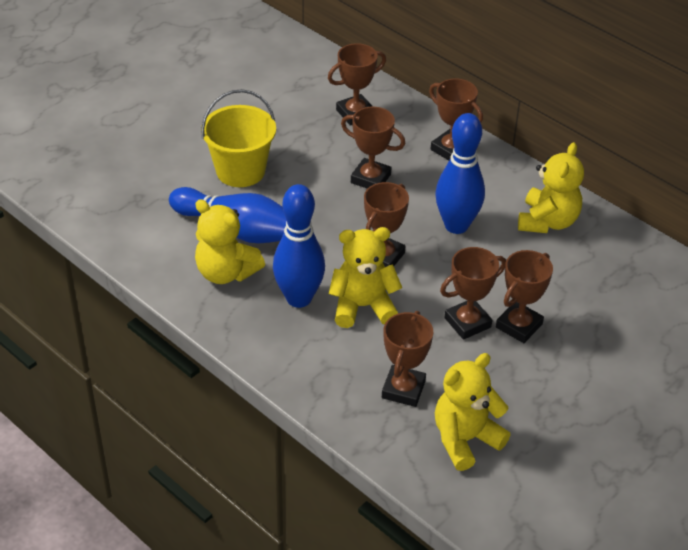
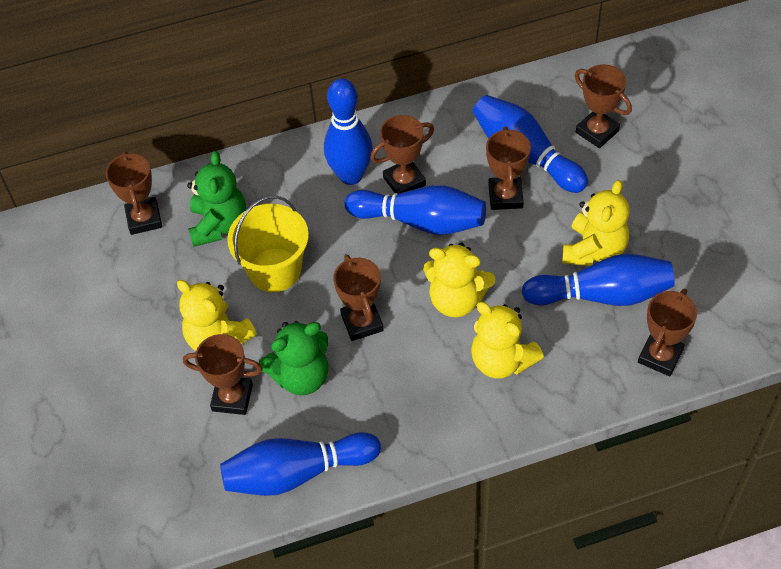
blue bowling pin: 3 -> 5
green teddy bear: 0 -> 2

